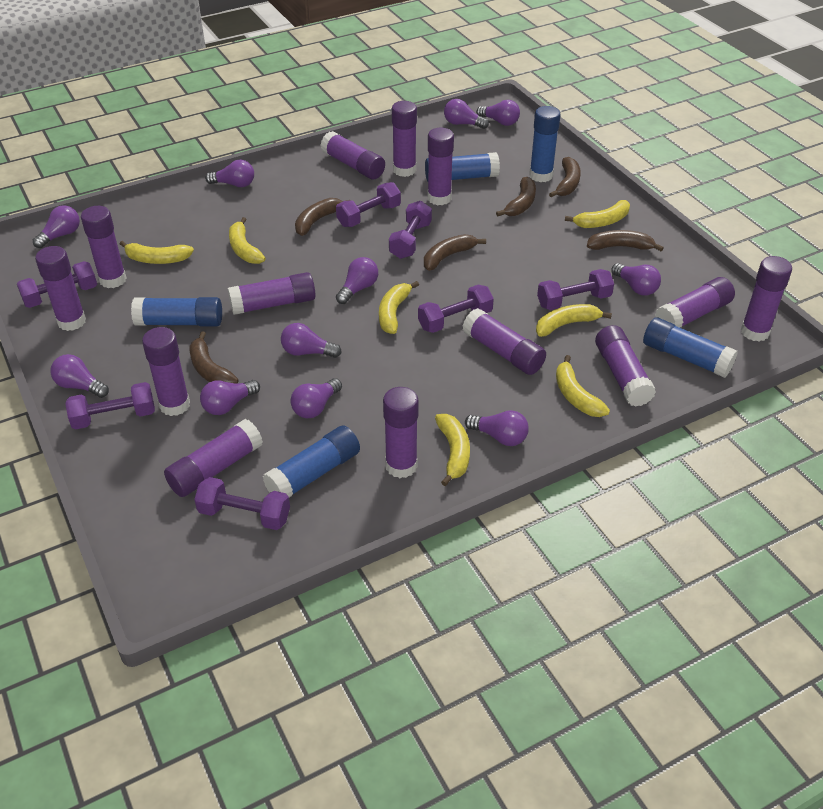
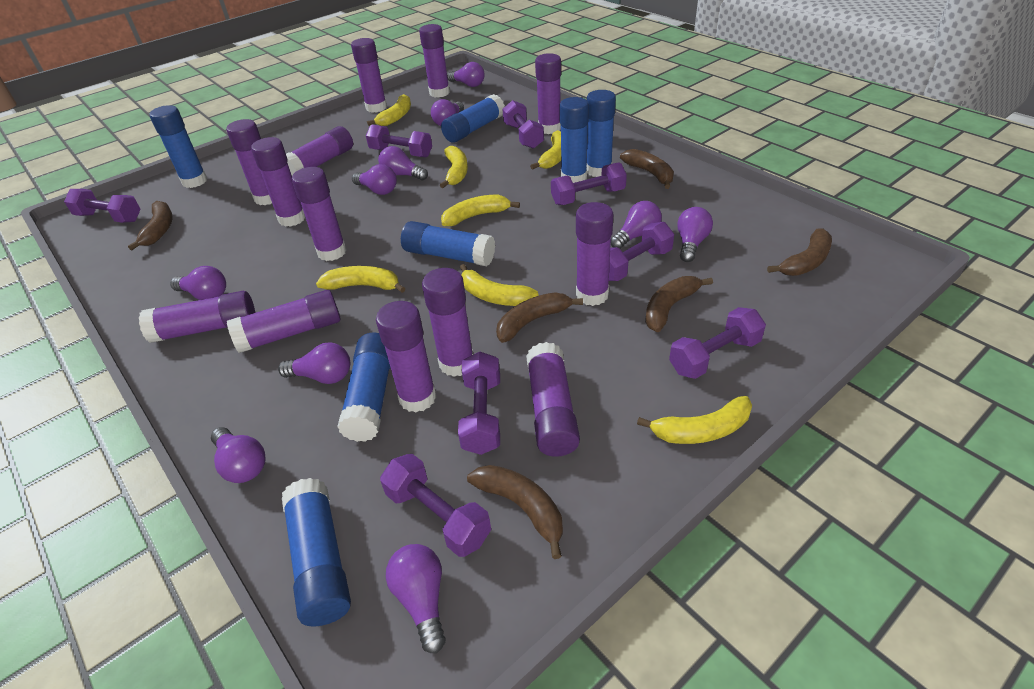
blue glue stick: 5 -> 7
purple dumbbell: 7 -> 8
purple light bulb: 11 -> 10

